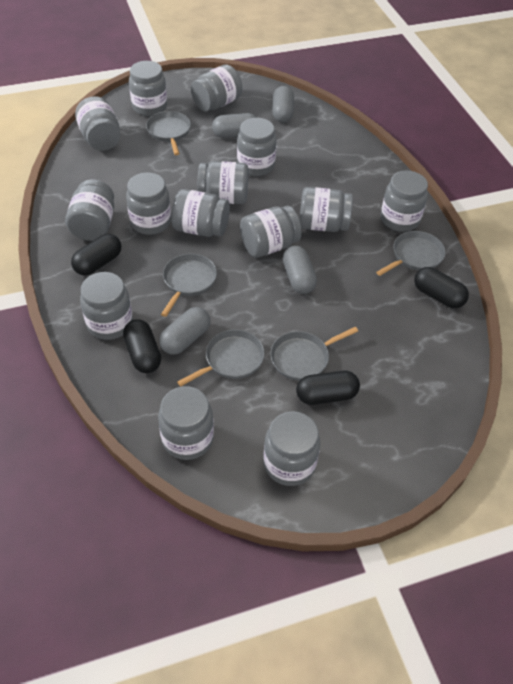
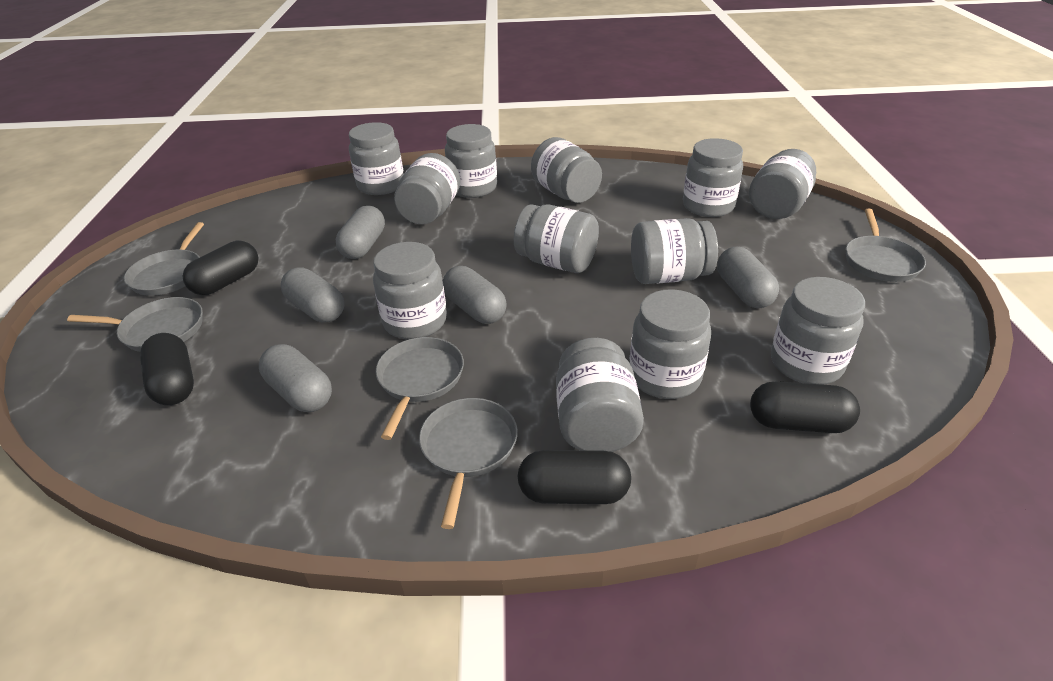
grey capsule: 4 -> 5
grey jar: 14 -> 12

